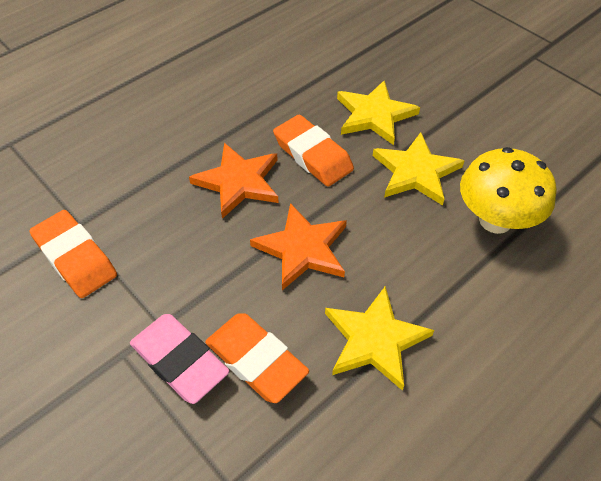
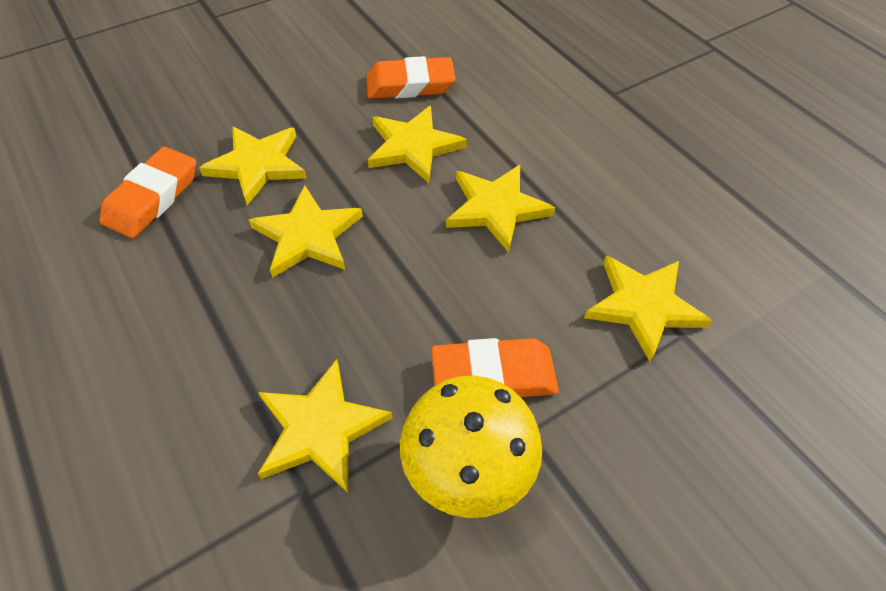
orange star: 2 -> 0
pink eraser: 1 -> 0
yellow star: 3 -> 6

